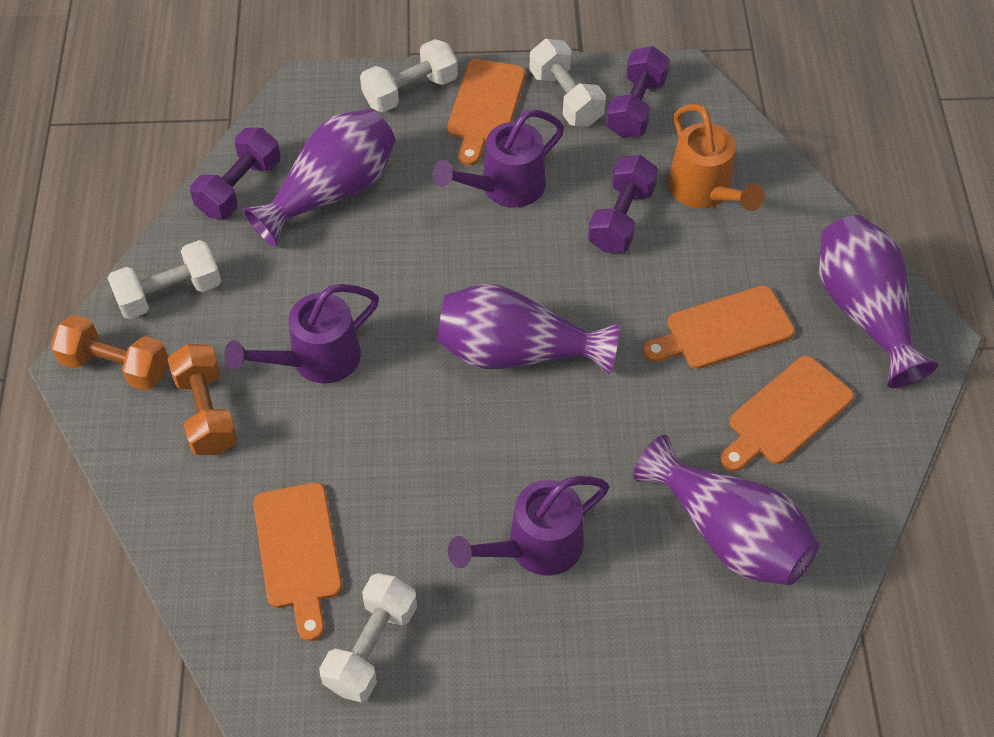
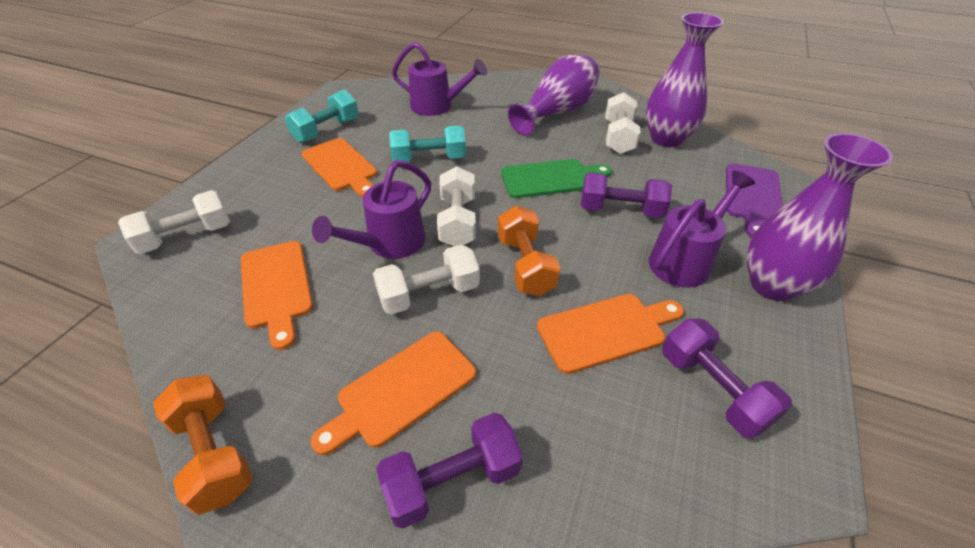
green cutting board: 0 -> 1
orange watering can: 1 -> 0
purple cutting board: 0 -> 1
purple vase: 4 -> 3
turquoise dumbbell: 0 -> 2

